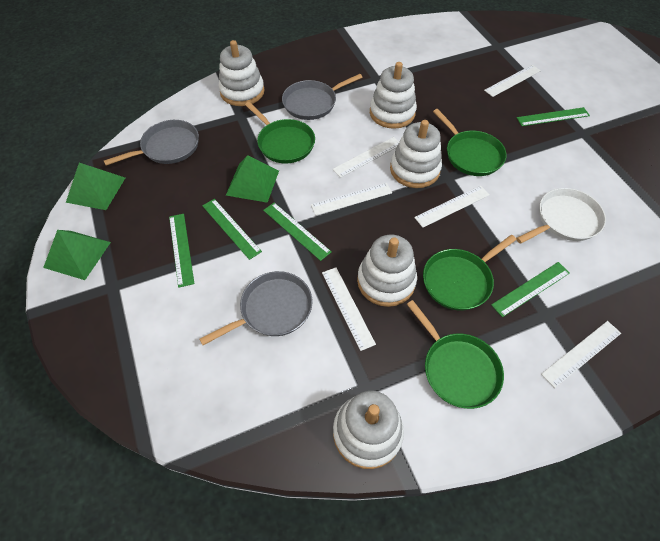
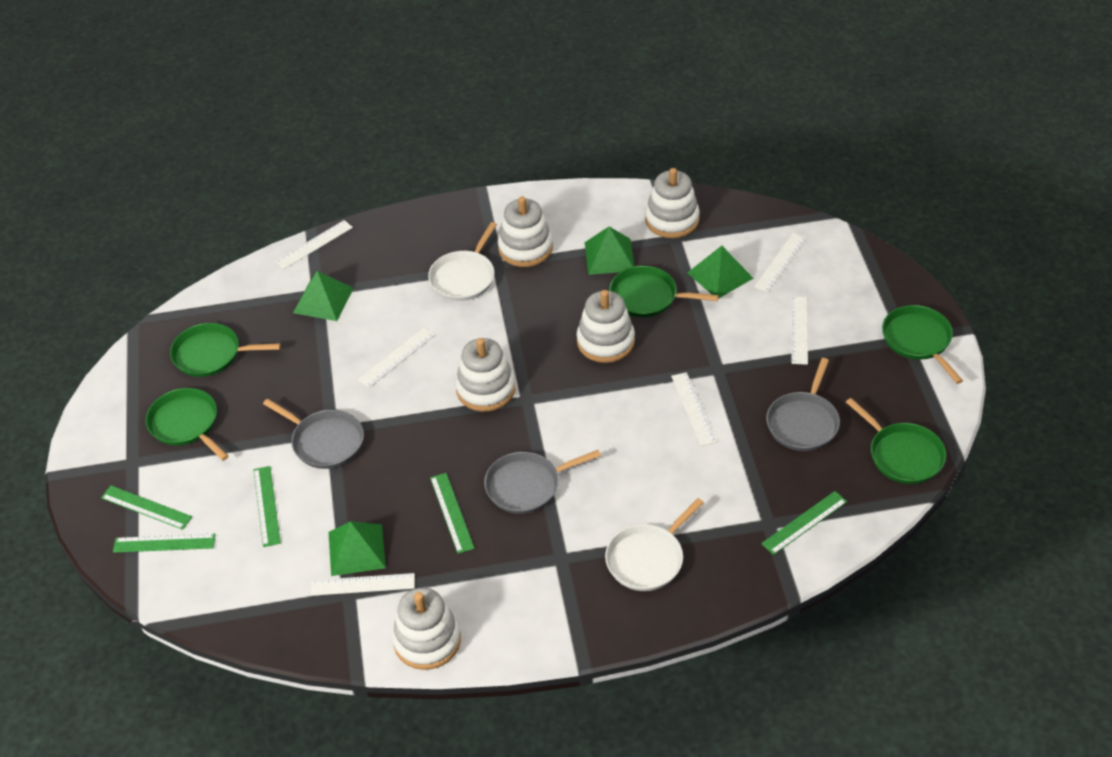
green pan: 4 -> 5
green pyramid: 3 -> 4
white pan: 1 -> 2

